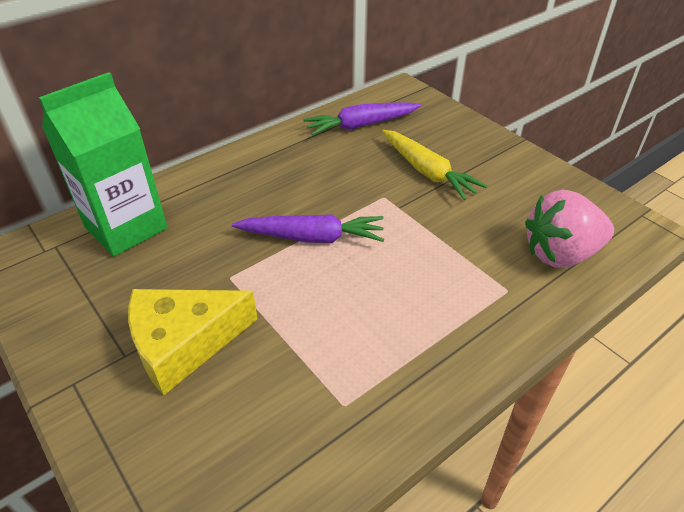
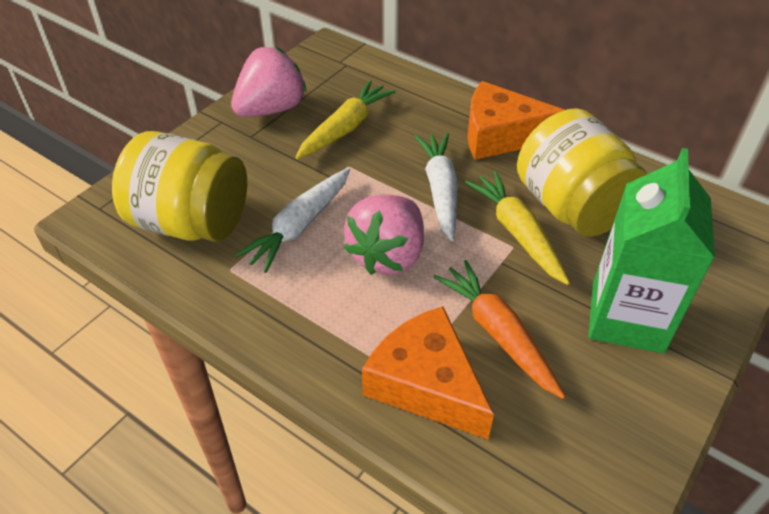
orange carrot: 0 -> 1
orange cheese: 0 -> 2
pink strawberry: 1 -> 2
purple carrot: 2 -> 0
white carrot: 0 -> 2
yellow carrot: 1 -> 2
yellow cheese: 1 -> 0
yellow jar: 0 -> 2

